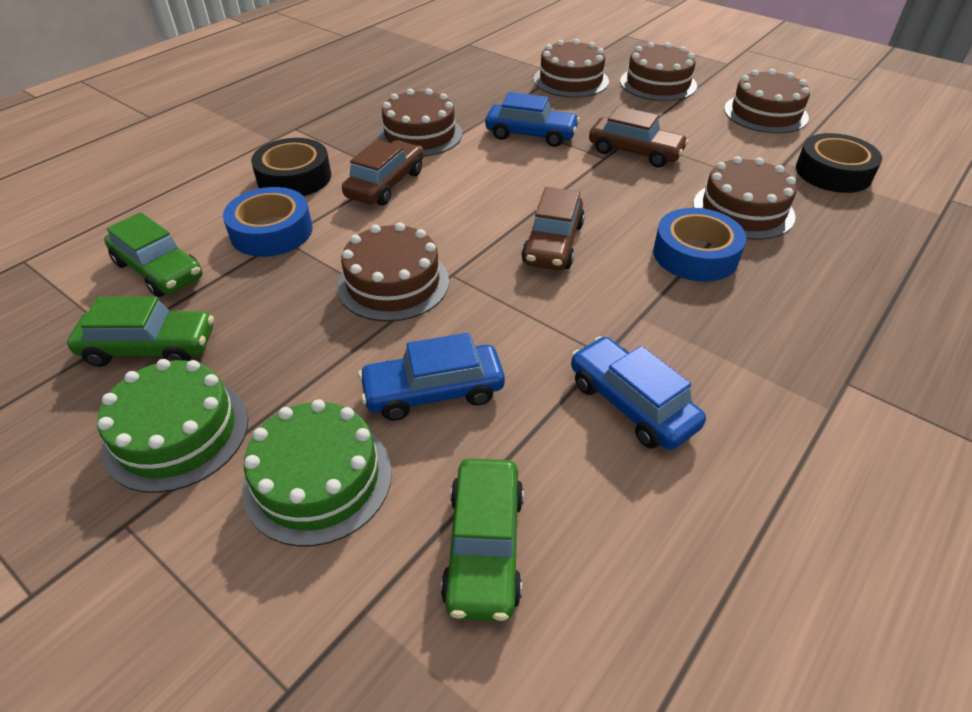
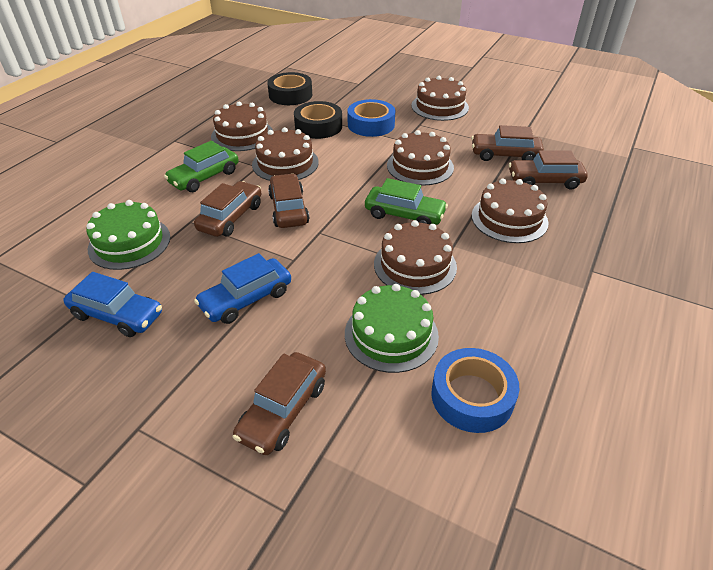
blue car: 3 -> 2
brown car: 3 -> 5
green car: 3 -> 2

